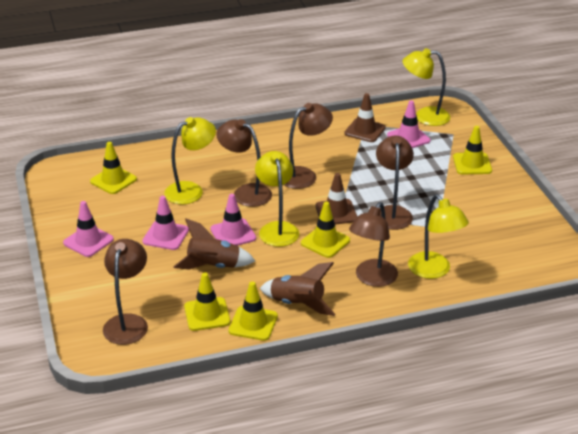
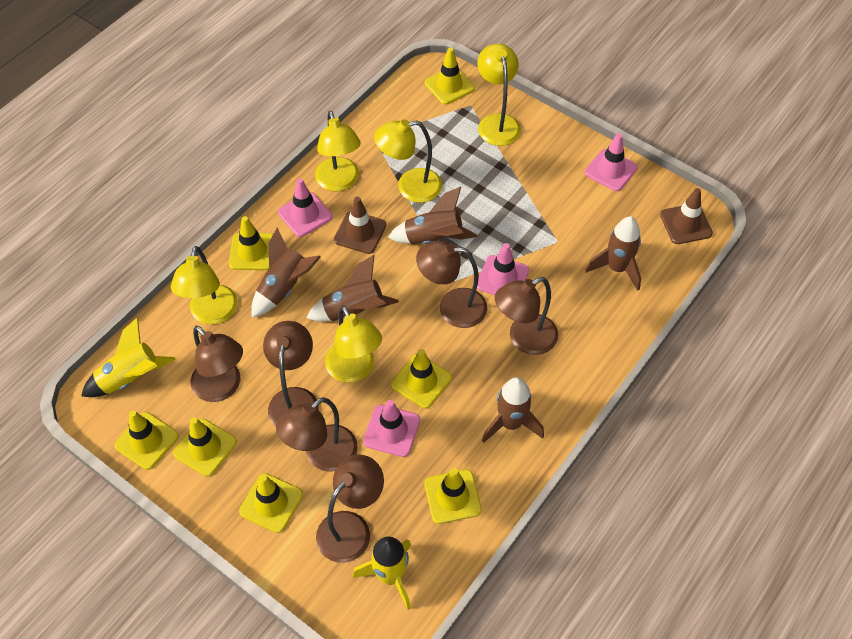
brown lamp: 5 -> 6
brown rocket: 2 -> 5
yellow lamp: 4 -> 5
yellow rocket: 0 -> 2
yellow traffic cone: 5 -> 7

